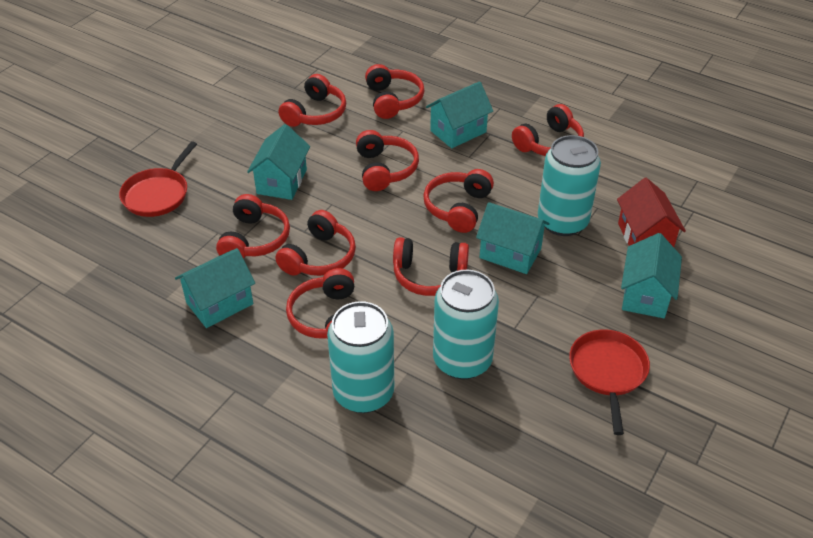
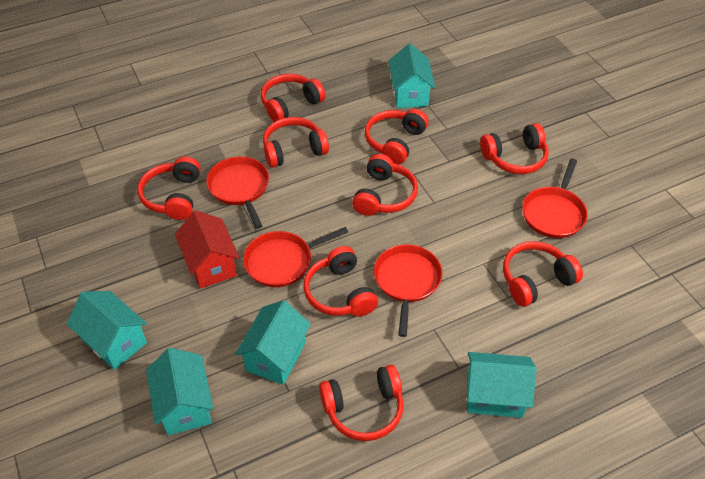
red pan: 2 -> 4
turquoise can: 3 -> 0

